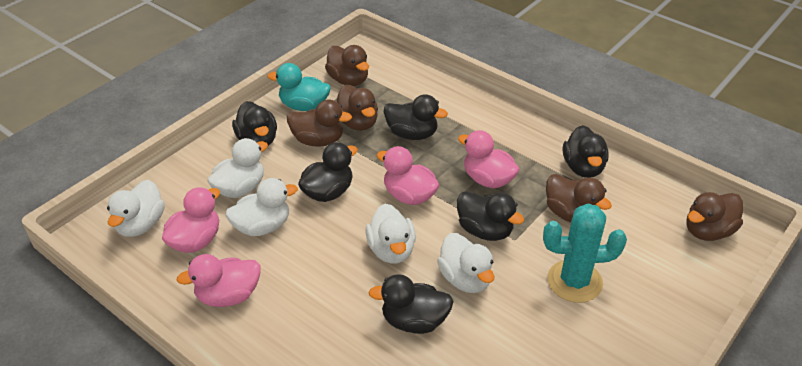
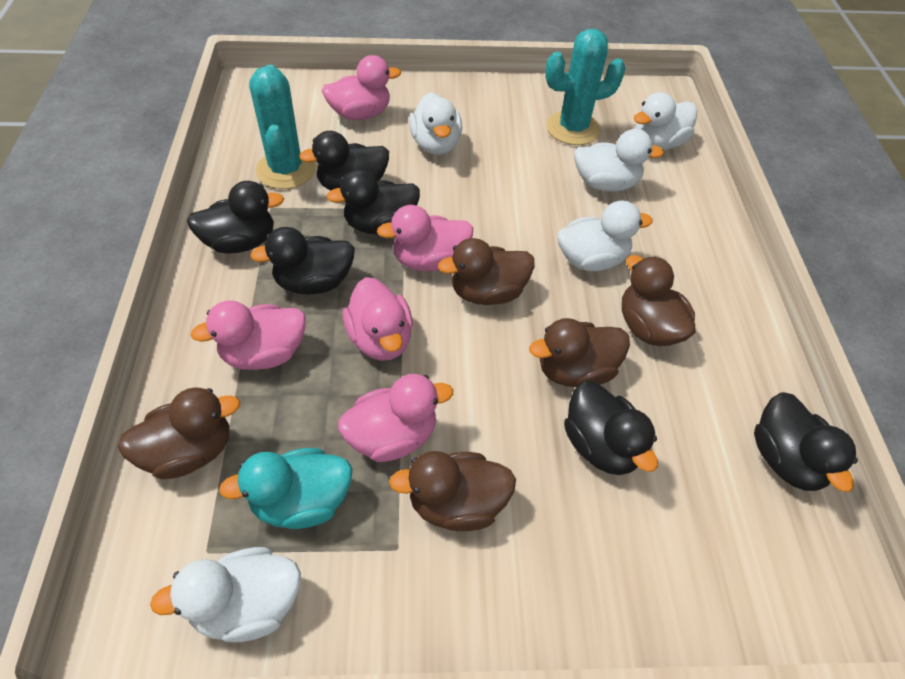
pink duck: 4 -> 5
turquoise cactus: 1 -> 2

